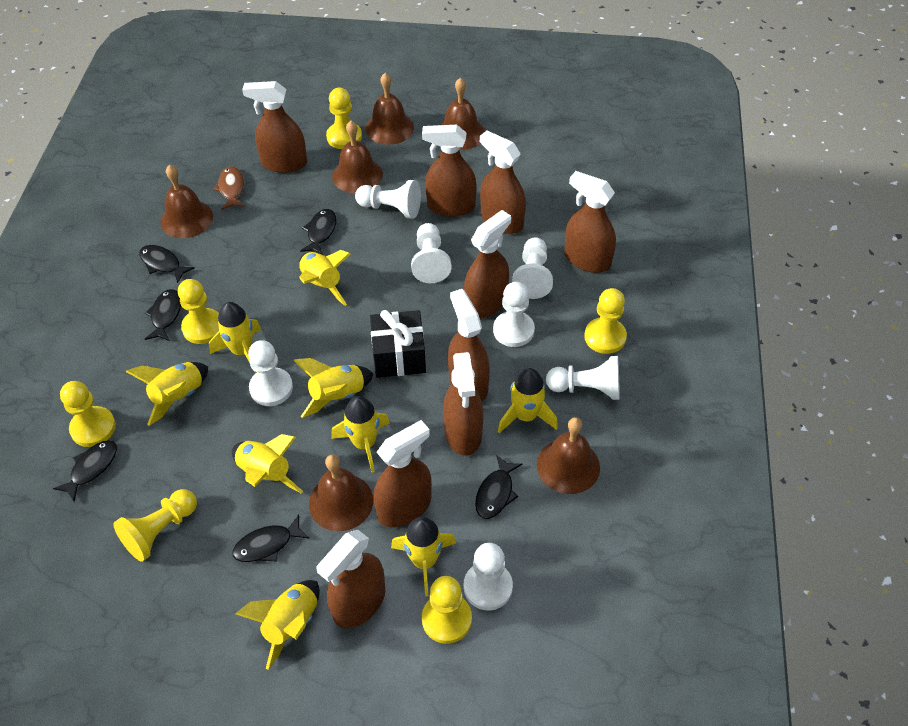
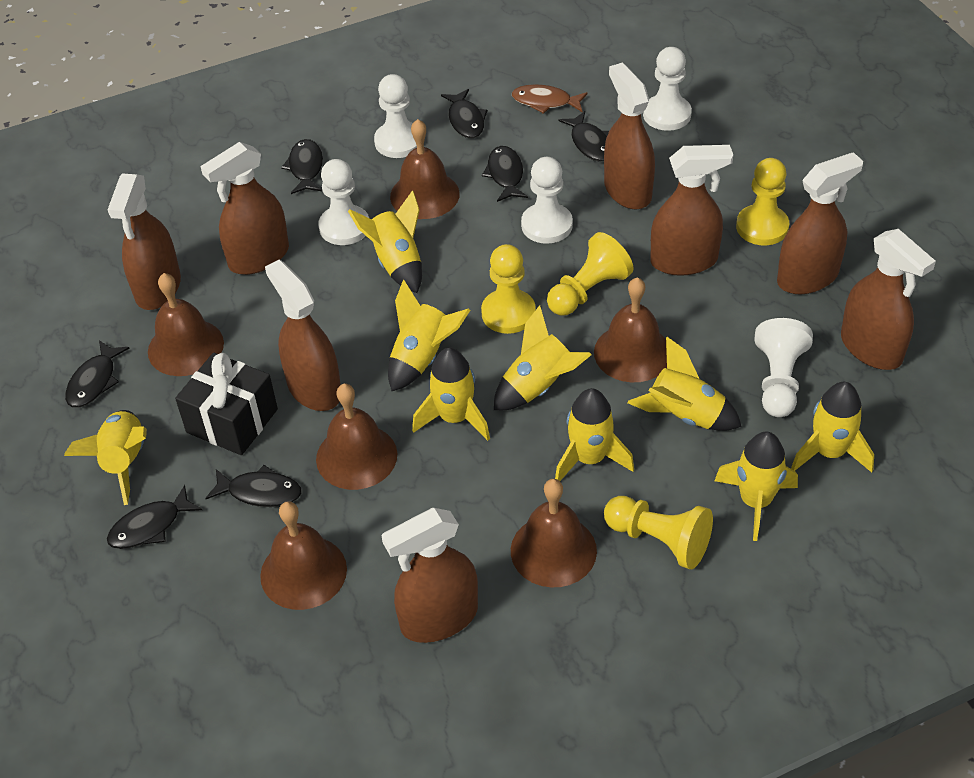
black fish: 6 -> 7
brown spray bottle: 9 -> 8
white pawn: 7 -> 5
yellow pawn: 6 -> 4

